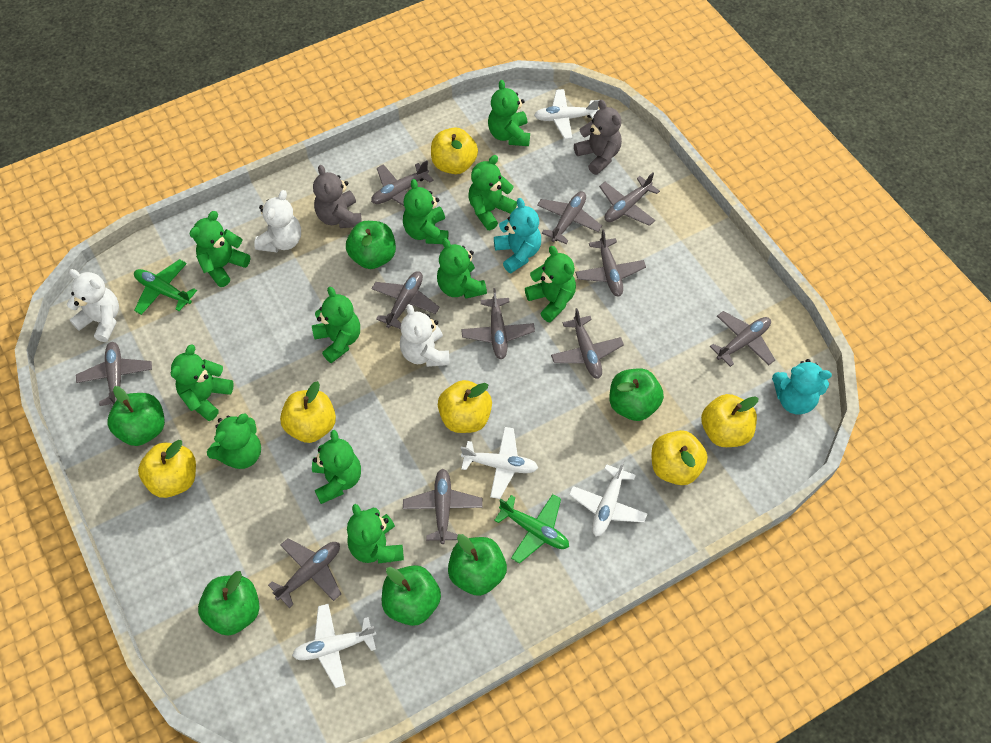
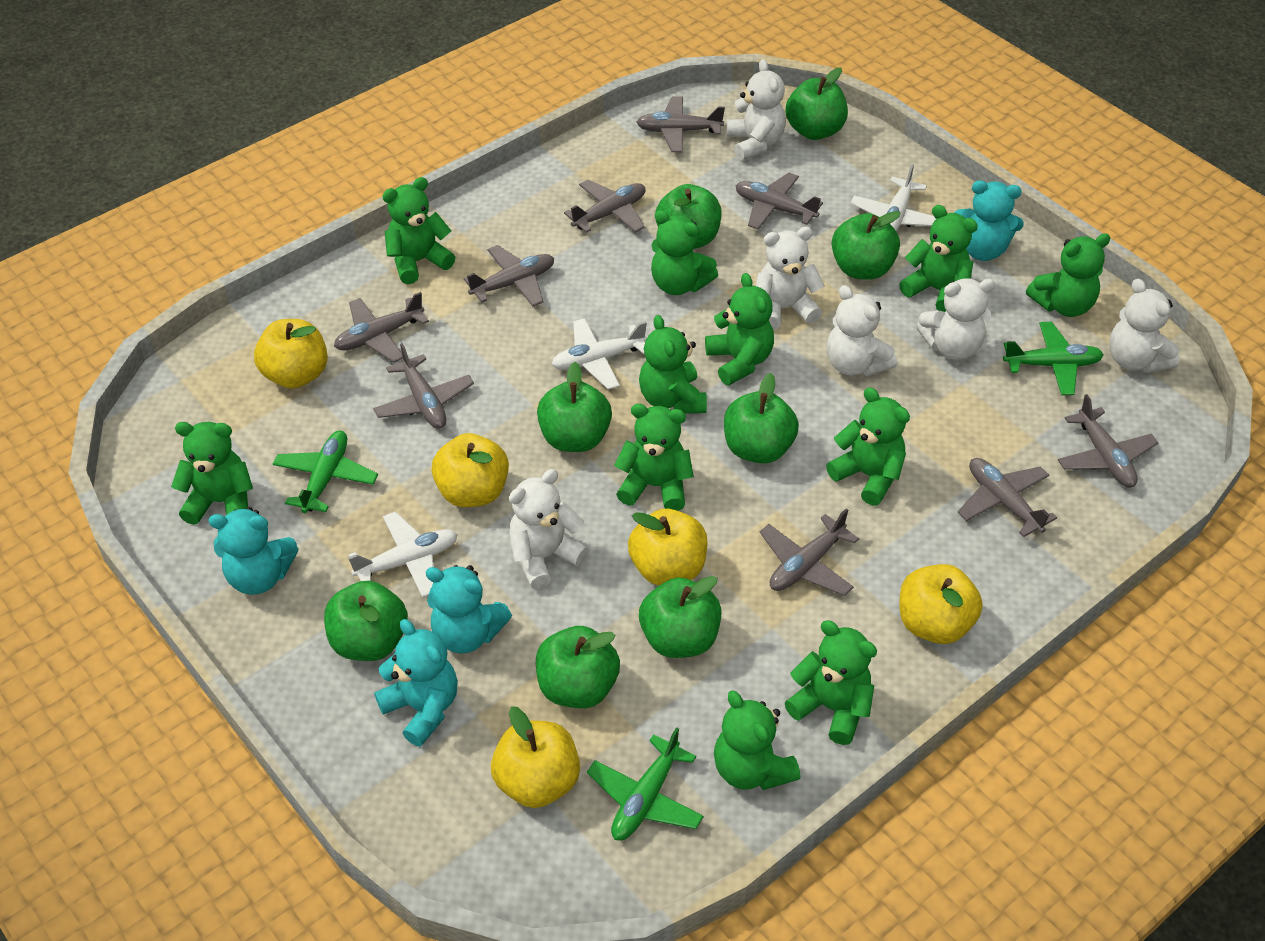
green apple: 6 -> 8
green plane: 2 -> 3
grey plane: 11 -> 9
grey teddy bear: 2 -> 0
turquoise teddy bear: 2 -> 4
white plane: 4 -> 3
white teddy bear: 3 -> 6
yellow apple: 6 -> 5

